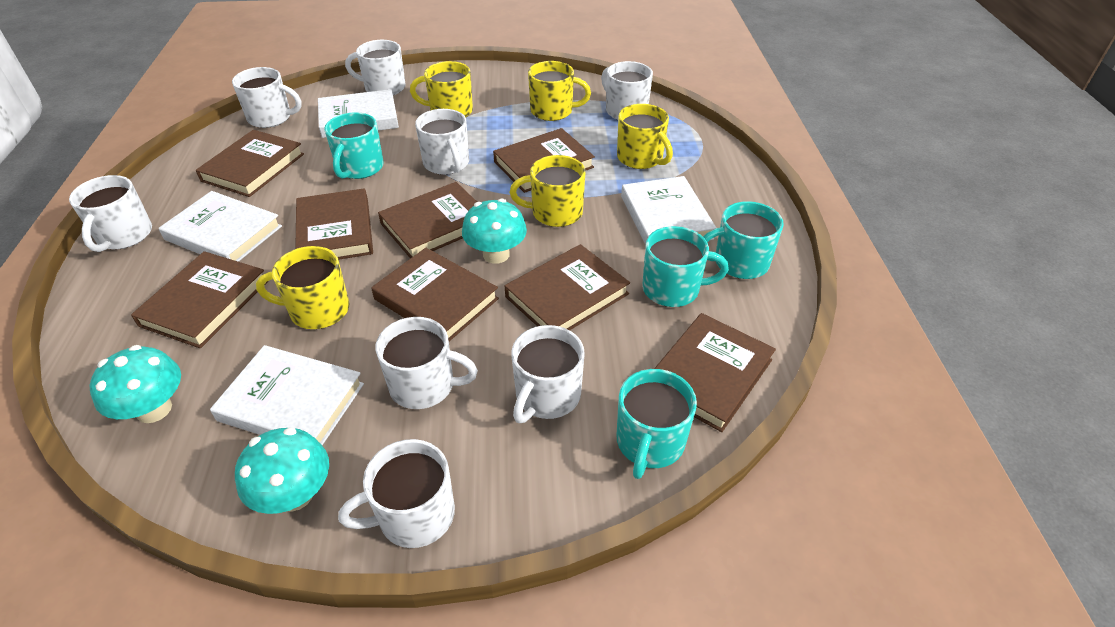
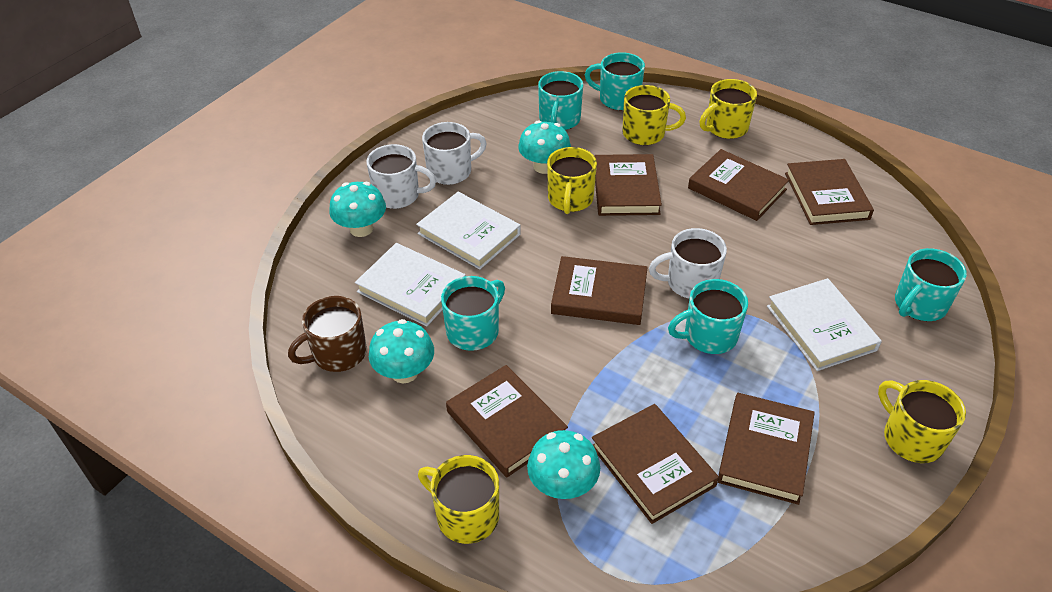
brown book: 8 -> 7
brown mug: 0 -> 1
turquoise mug: 4 -> 5
turquoise mushroom: 3 -> 4
white book: 4 -> 3
white mug: 8 -> 3

